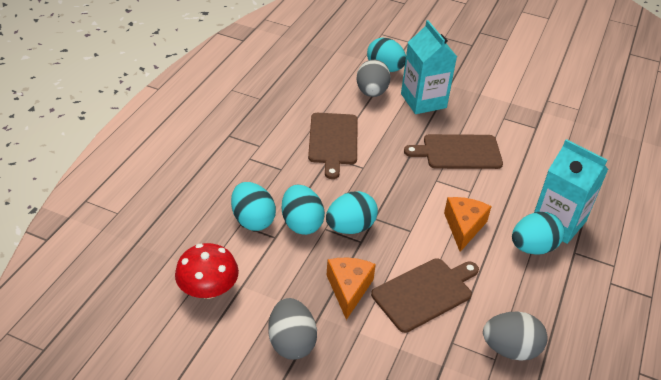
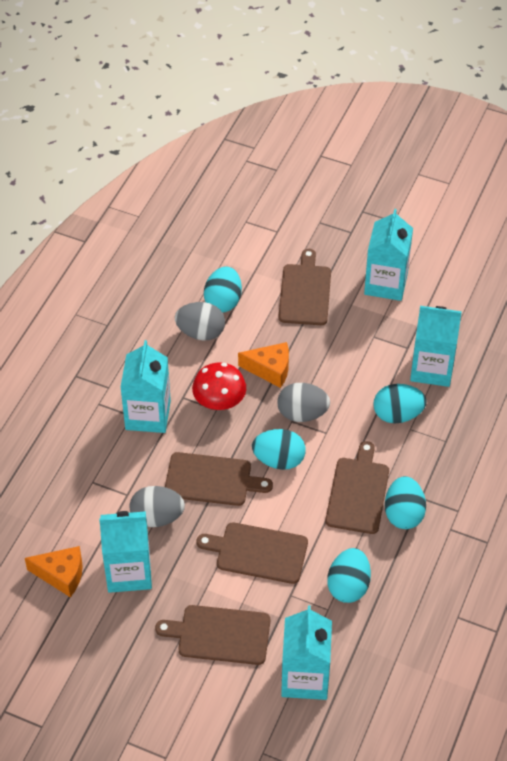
brown cutting board: 3 -> 5
turquoise carton: 2 -> 5

